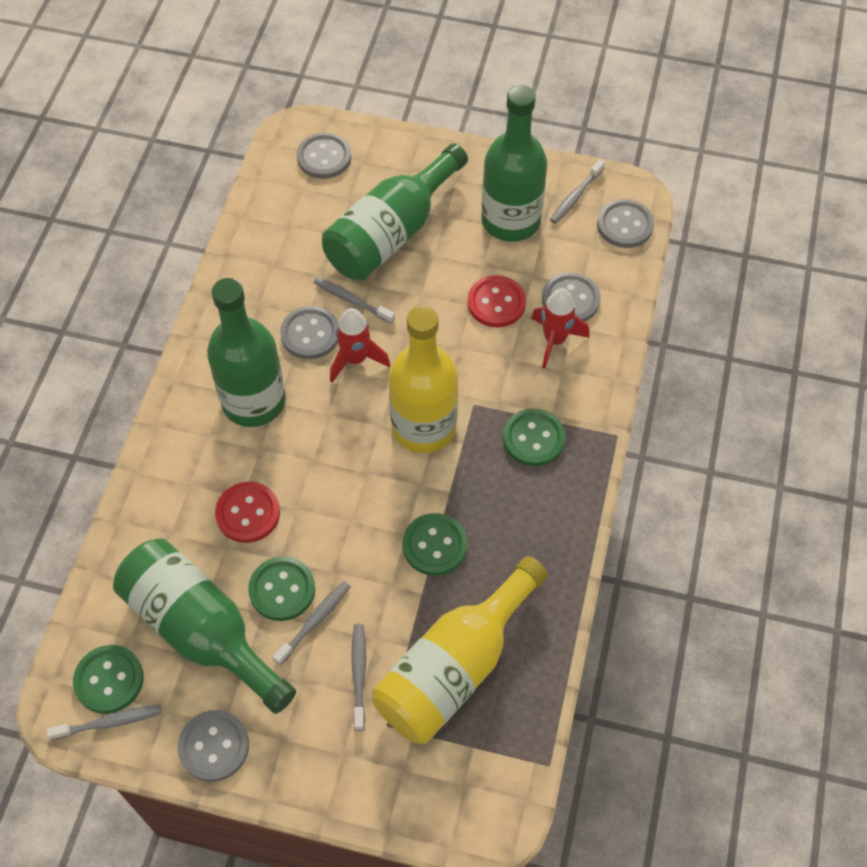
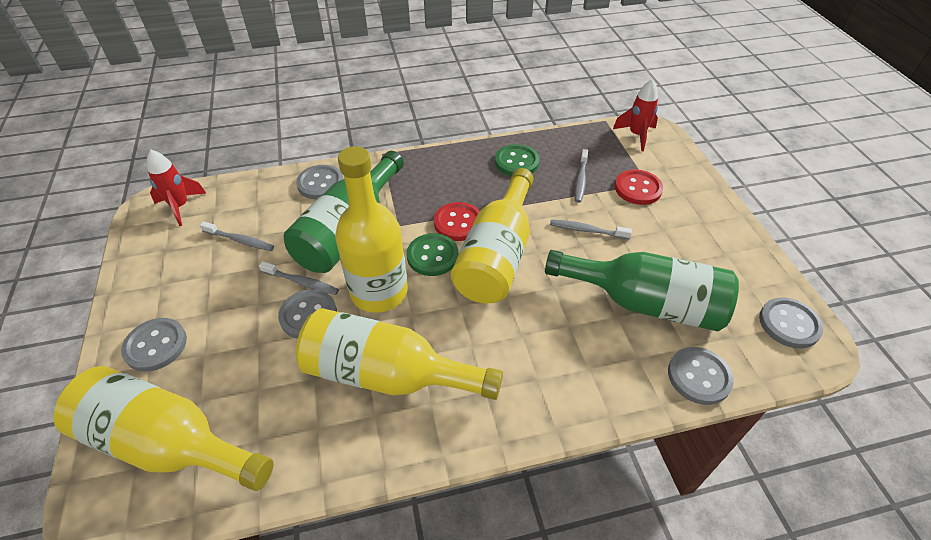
green bottle: 4 -> 2
green button: 4 -> 2
grey toothbrush: 5 -> 4
yellow bottle: 2 -> 4

